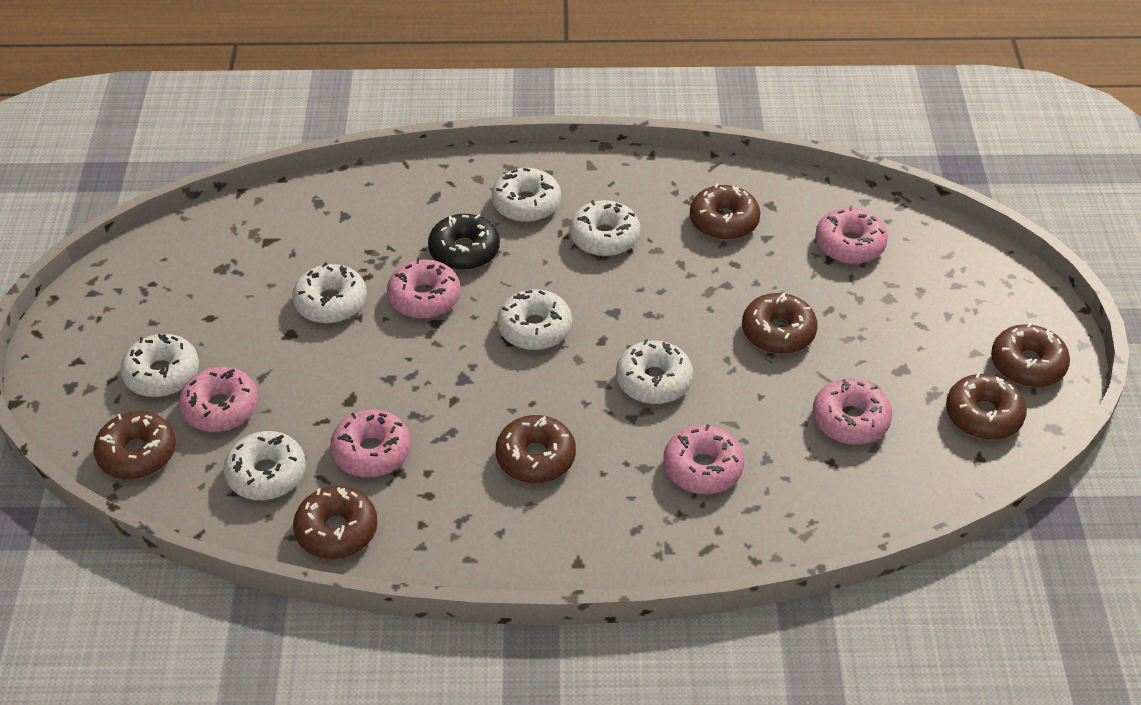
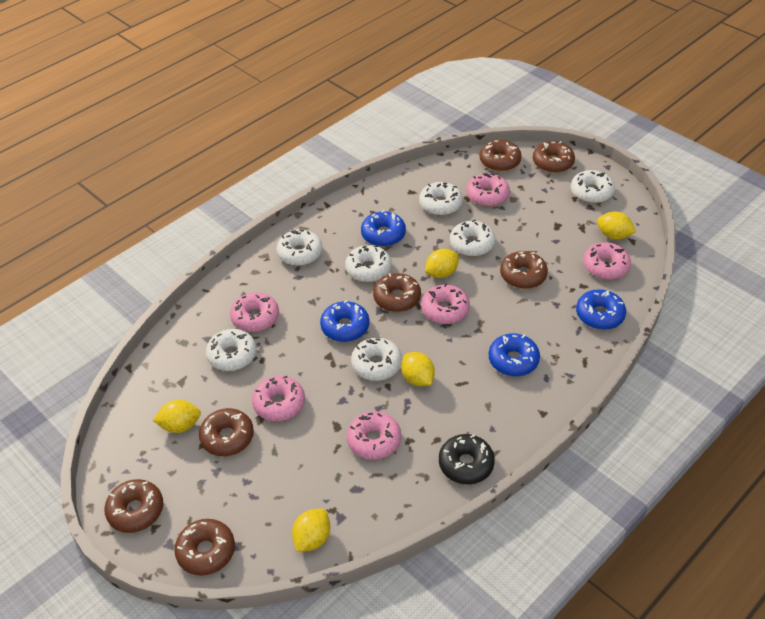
blue donut: 0 -> 4
yellow lemon: 0 -> 5

